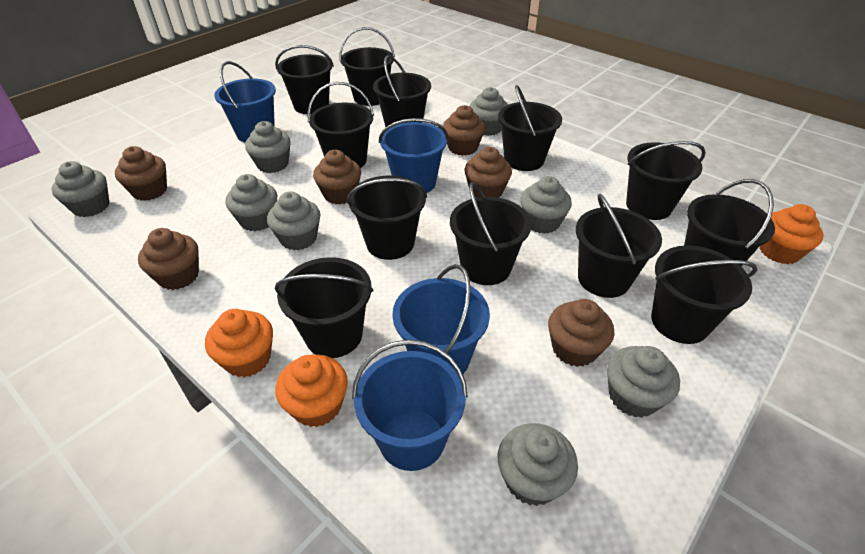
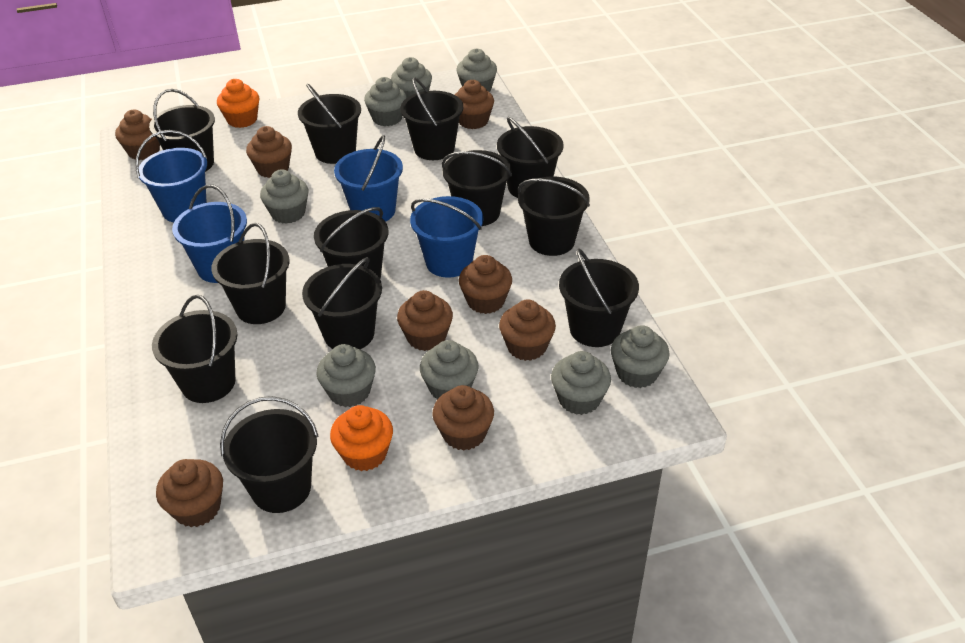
brown cupcake: 6 -> 8
orange cupcake: 3 -> 2

